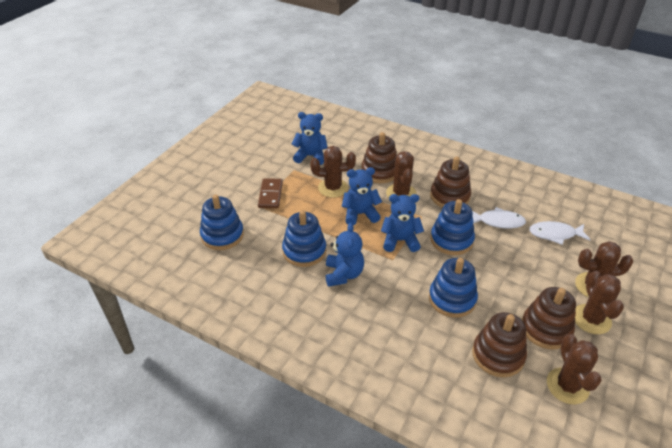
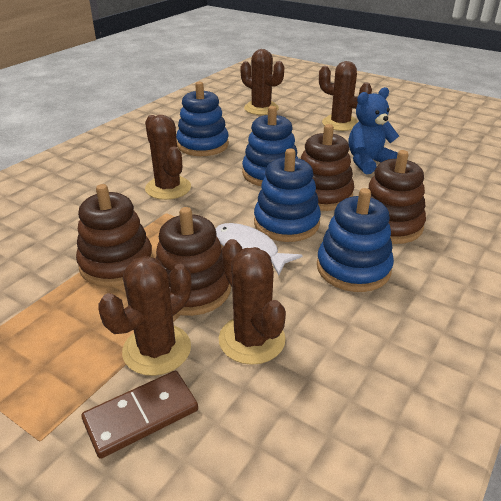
blue teddy bear: 4 -> 1
white fish: 2 -> 1

